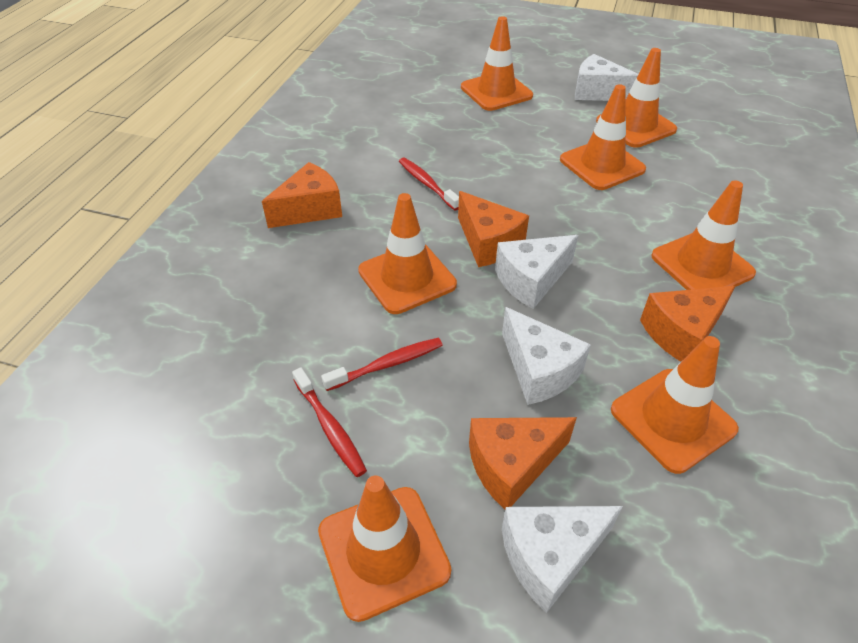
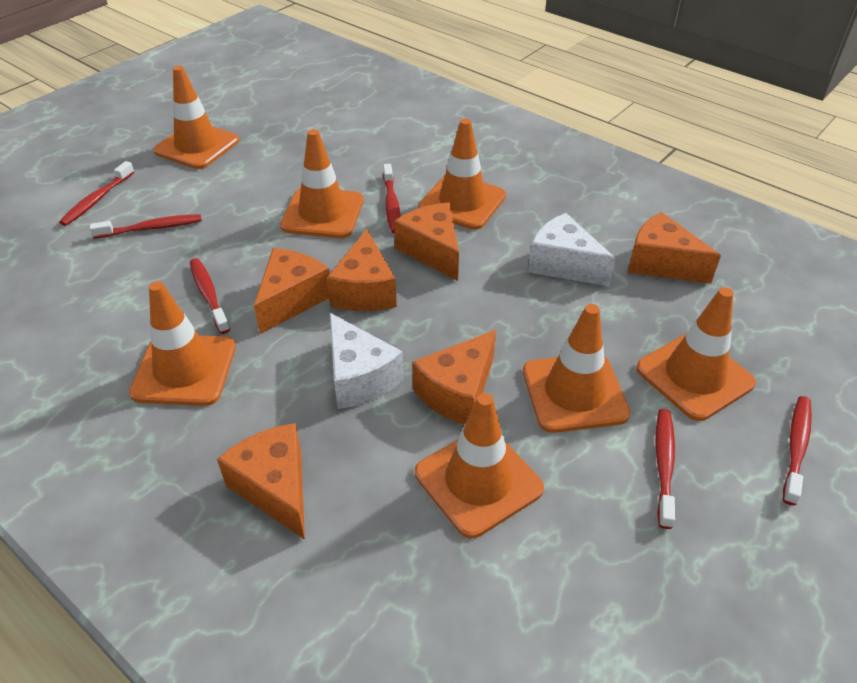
orange cheese: 4 -> 6
red toothbrush: 3 -> 6
white cheese: 4 -> 2

